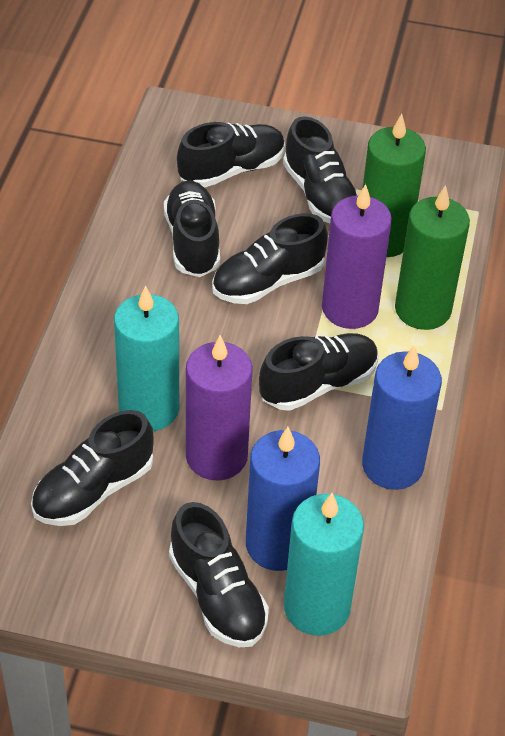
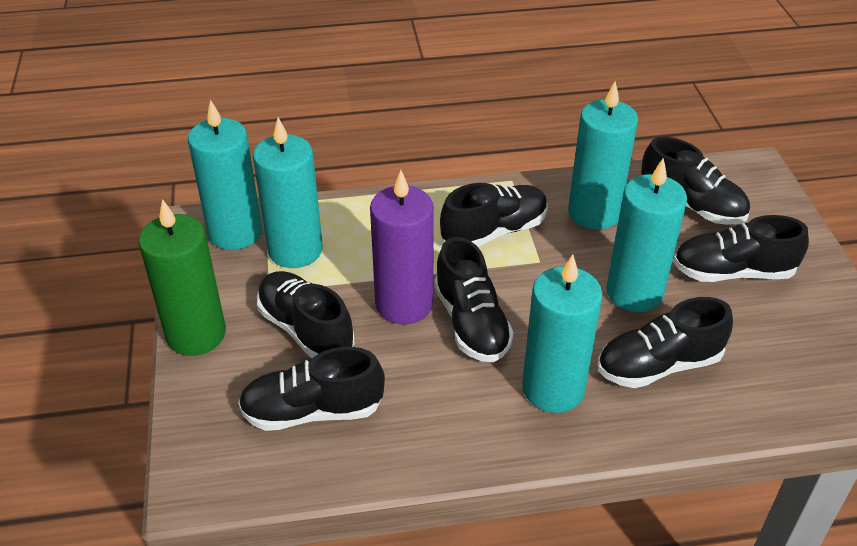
blue candle: 2 -> 0
green candle: 2 -> 1
purple candle: 2 -> 1
turquoise candle: 2 -> 5

